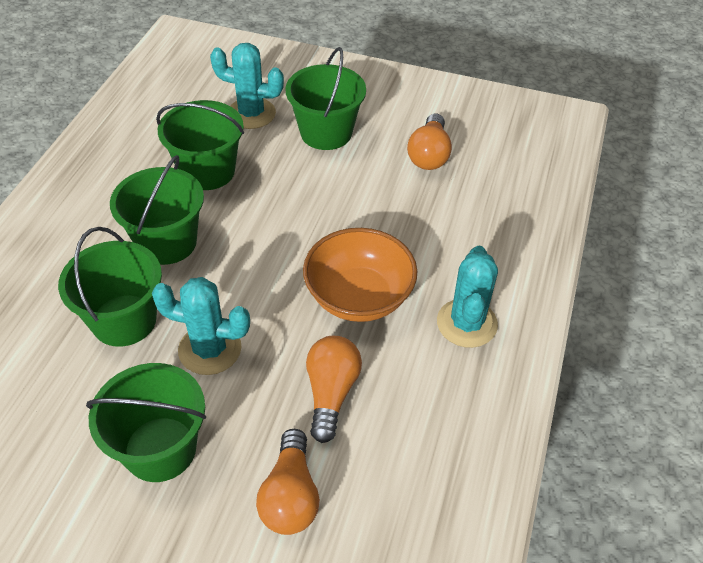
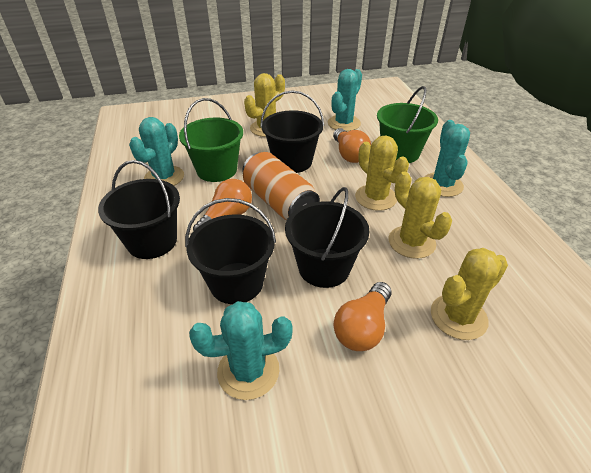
black bucket: 0 -> 4
green bucket: 5 -> 2
orange bowl: 1 -> 0
orange can: 0 -> 1
turquoise cactus: 3 -> 4
yellow cactus: 0 -> 4

